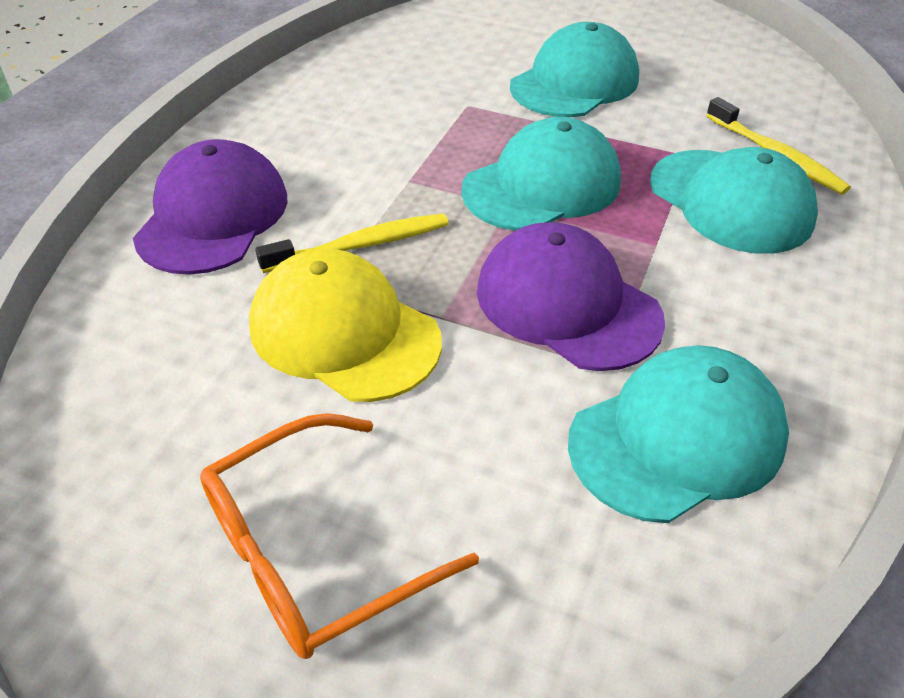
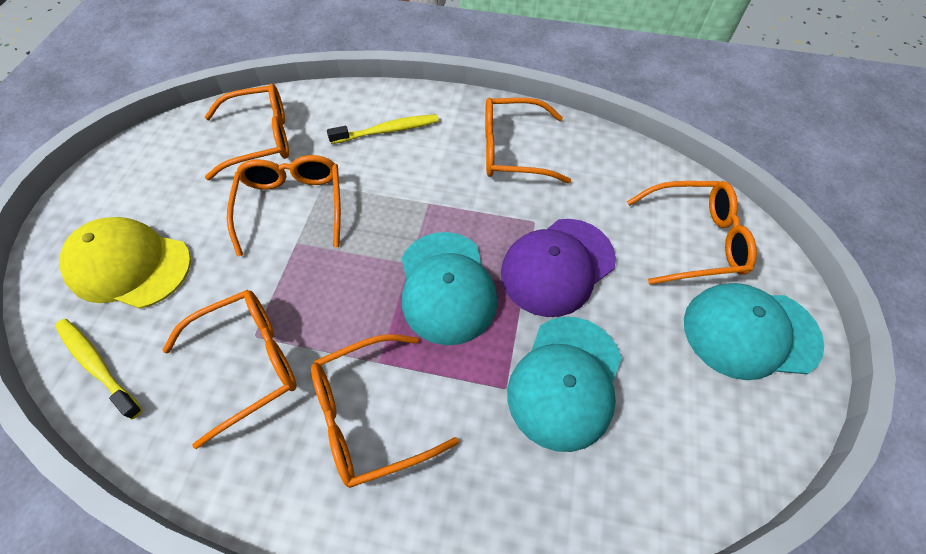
orange glasses: 1 -> 6
purple cap: 2 -> 1
turquoise cap: 4 -> 3

